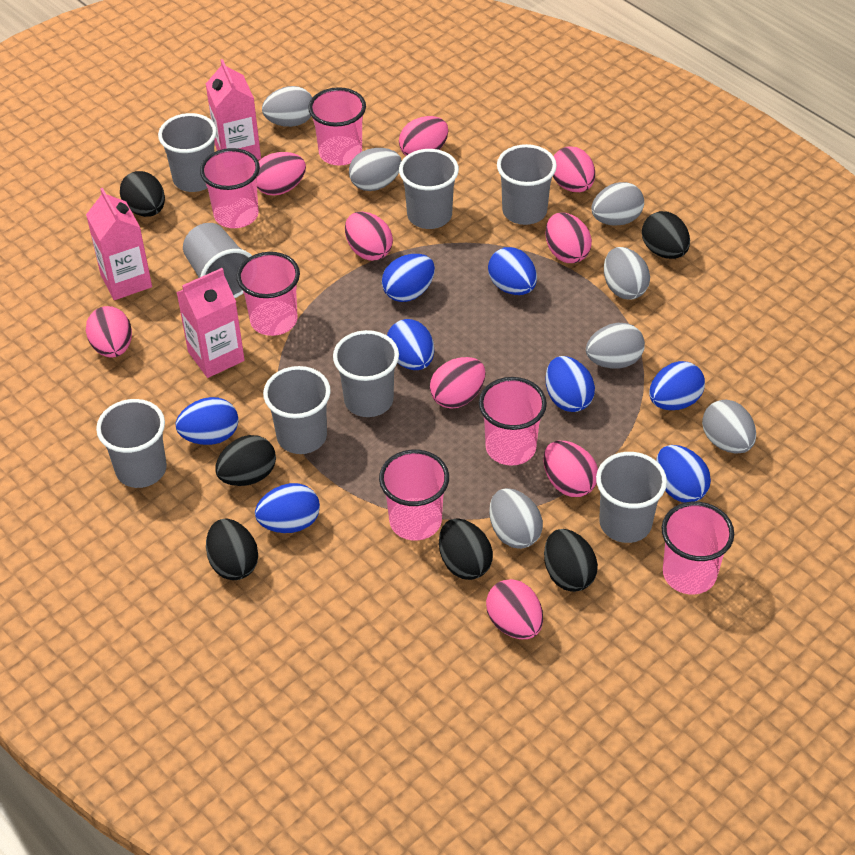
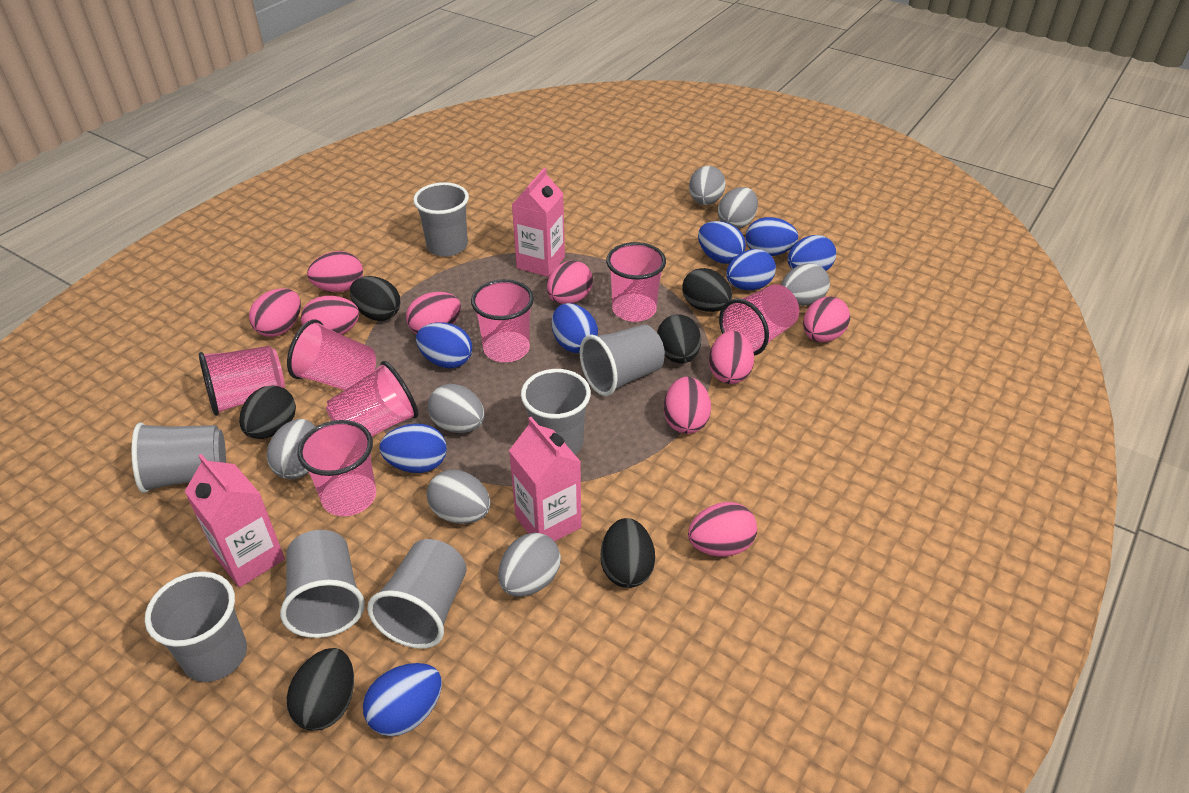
grey cup: 8 -> 7
pink cup: 6 -> 7

